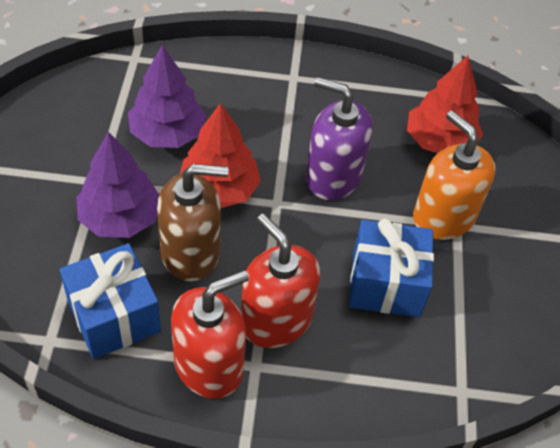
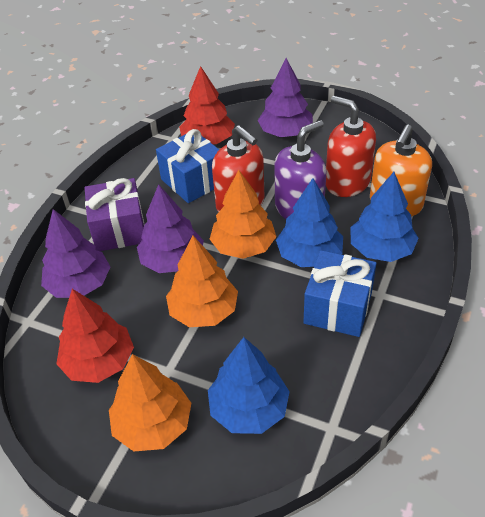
blue tree: 0 -> 3
brown soap dispenser: 1 -> 0
orange tree: 0 -> 3
purple gift: 0 -> 1
purple tree: 2 -> 3

